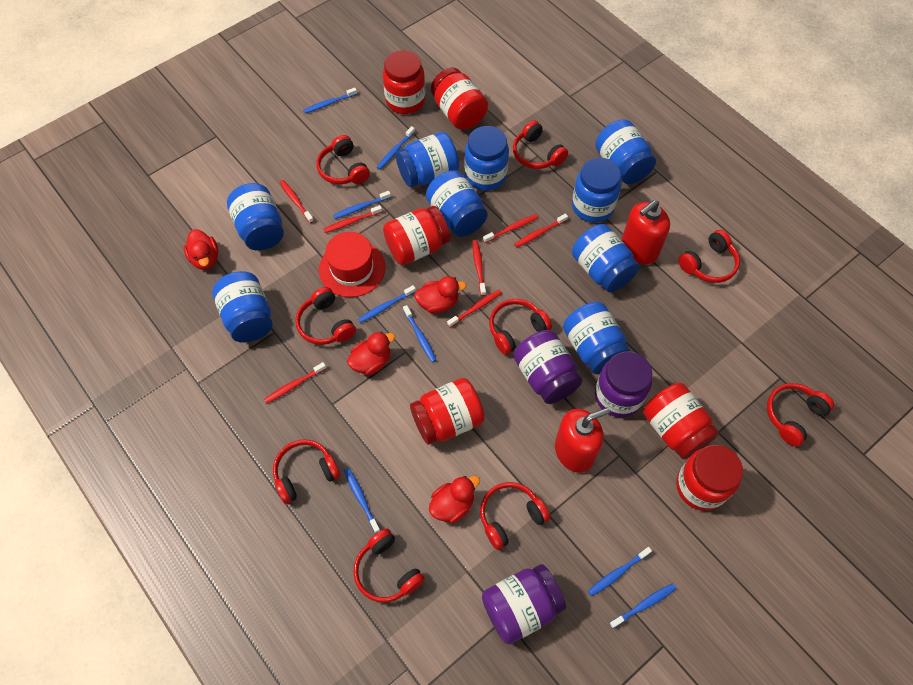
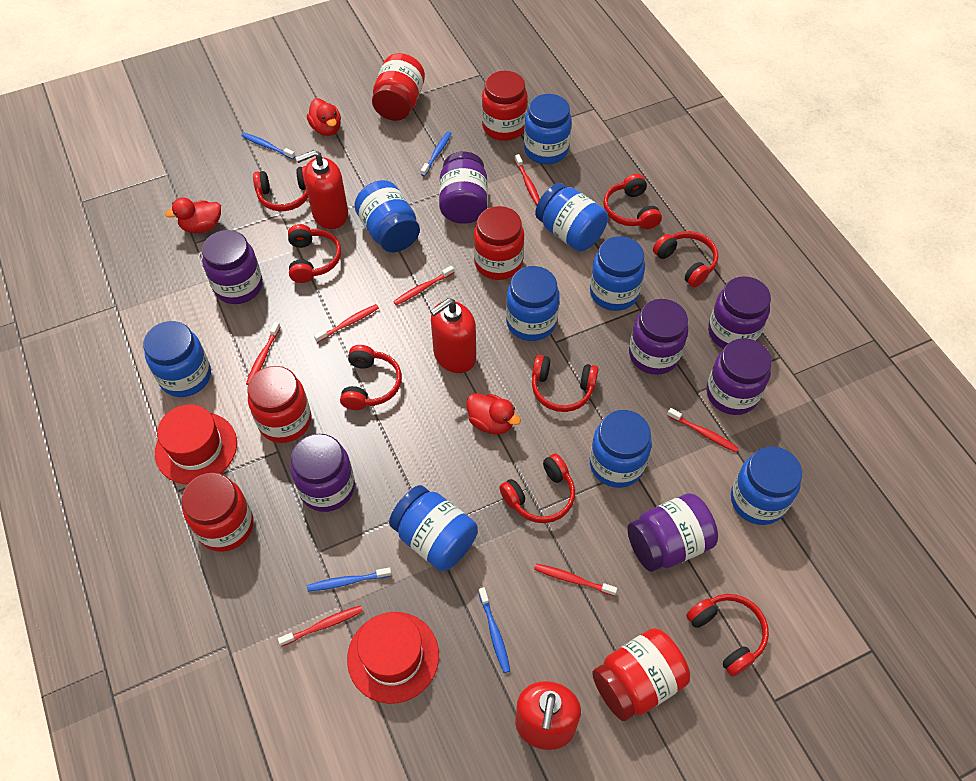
blue toothbrush: 8 -> 4
purple jar: 3 -> 7
red duck: 4 -> 3
red hat: 1 -> 2
red headphones: 9 -> 8
red soap dispenser: 2 -> 3

